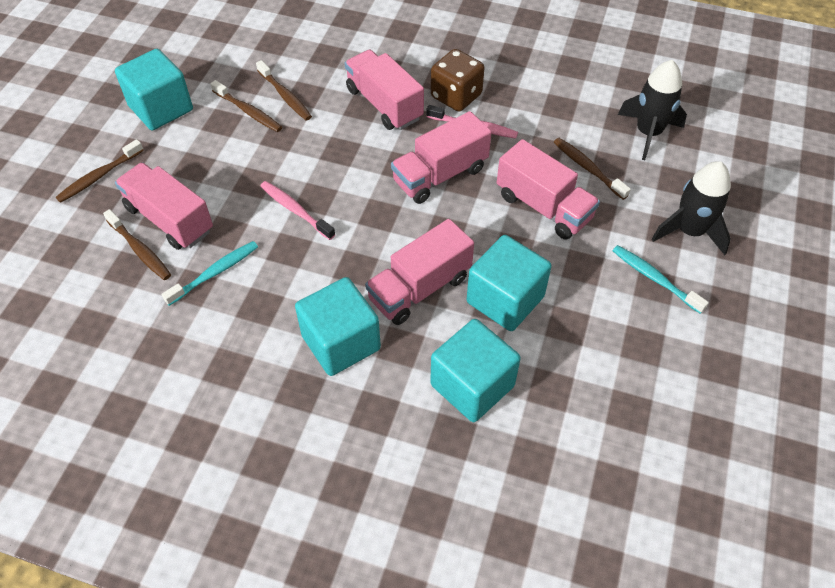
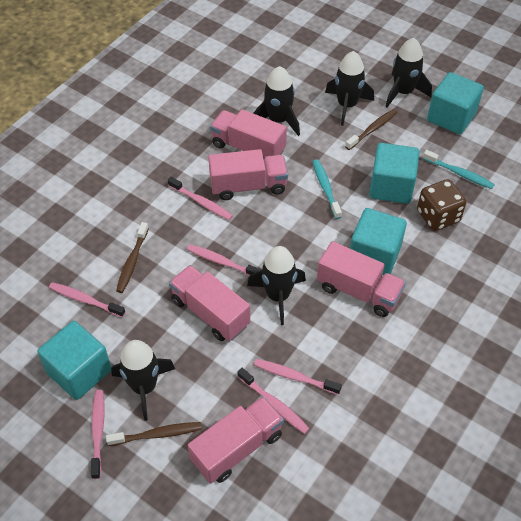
black rocket: 2 -> 5
brown toothbrush: 5 -> 3
pink toothbrush: 2 -> 6

